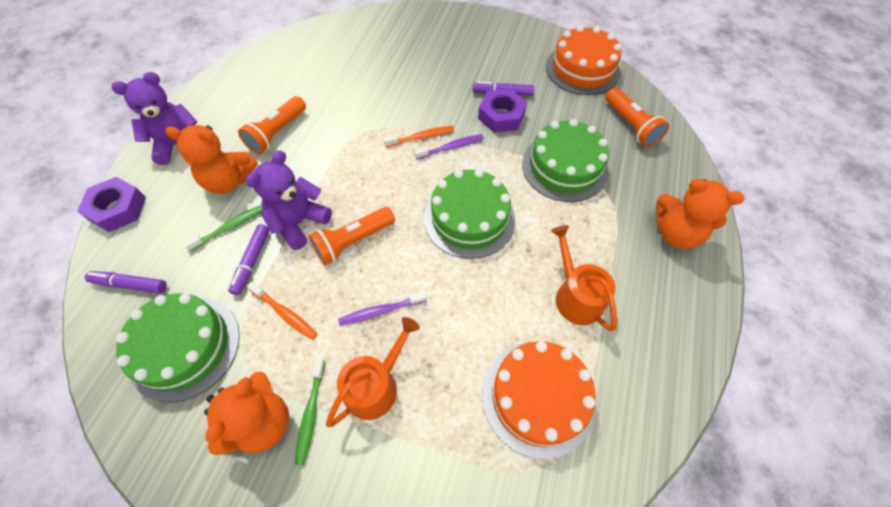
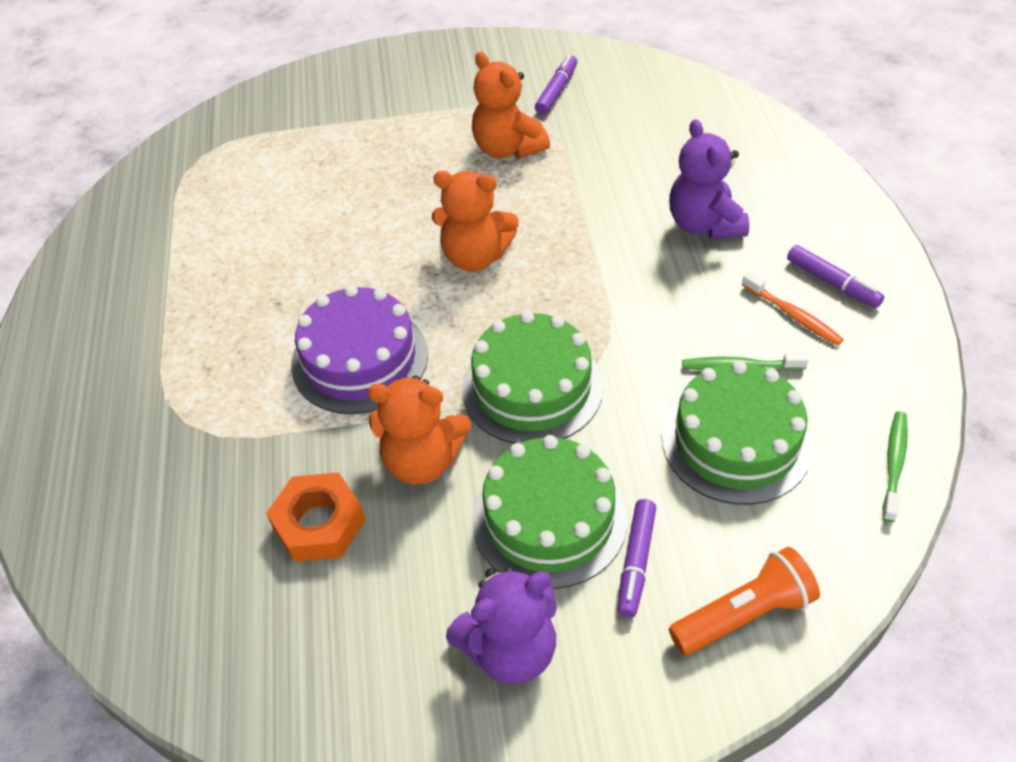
orange cake: 2 -> 0
orange flashlight: 3 -> 1
orange nut: 0 -> 1
orange toothbrush: 2 -> 1
orange watering can: 2 -> 0
purple cake: 0 -> 1
purple nut: 2 -> 0
purple toothbrush: 2 -> 0

